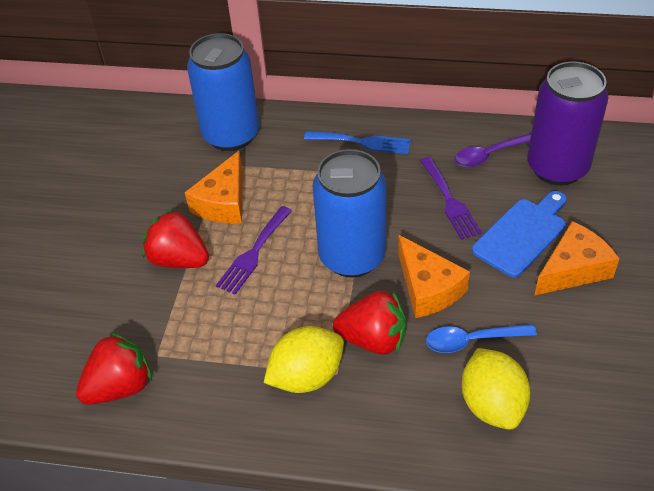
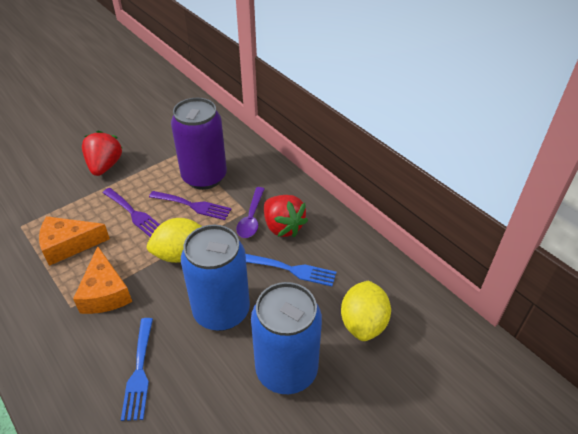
blue cutting board: 1 -> 0
blue fork: 1 -> 2
blue spoon: 1 -> 0
orange cheese: 3 -> 2
red strawberry: 3 -> 2

